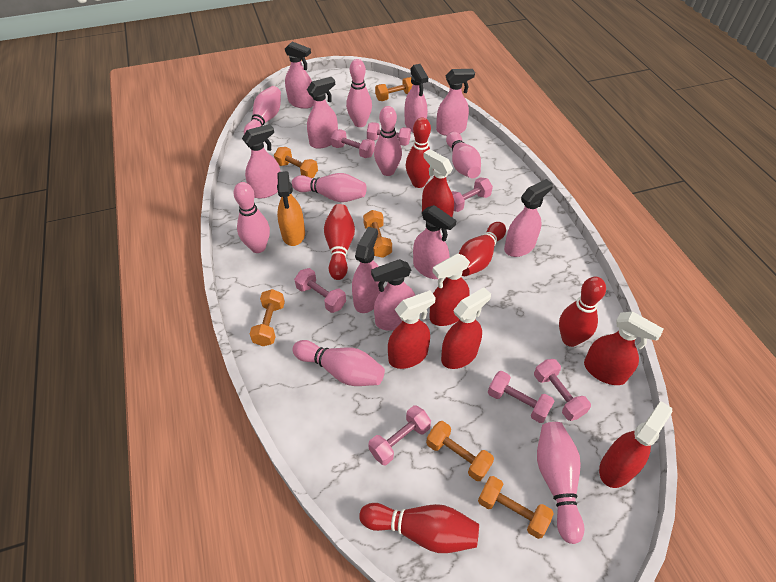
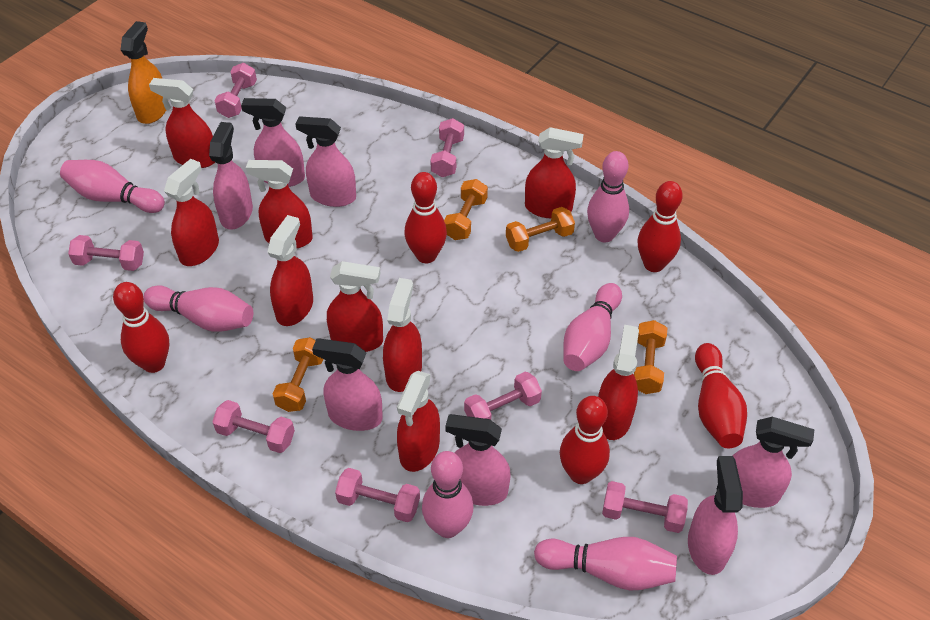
orange dumbbell: 6 -> 4
pink bowling pin: 8 -> 6
pink spray bottle: 9 -> 7
red spray bottle: 6 -> 9

